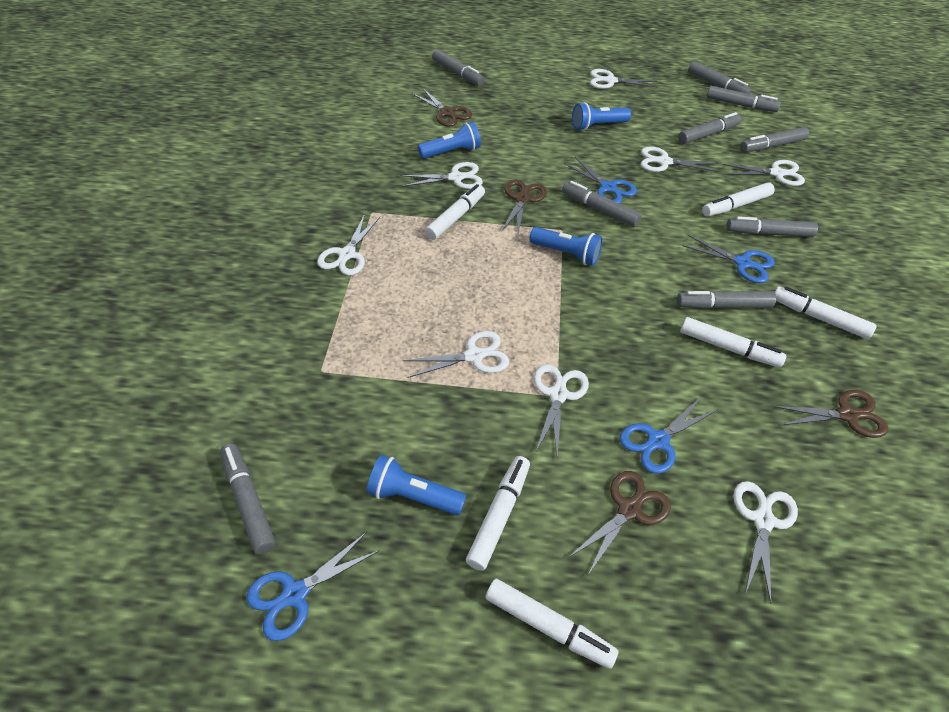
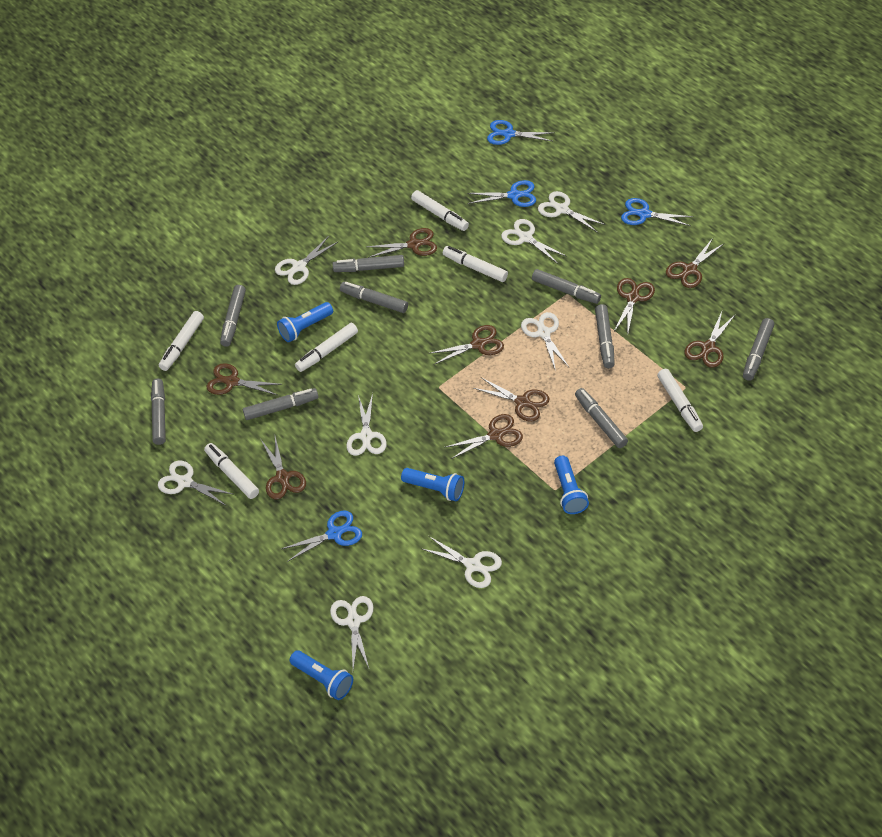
brown scissors: 4 -> 9

